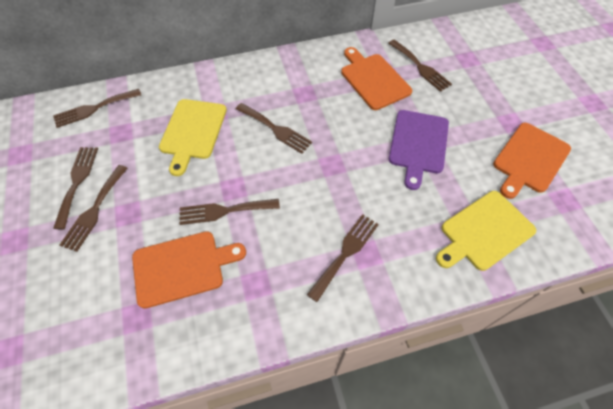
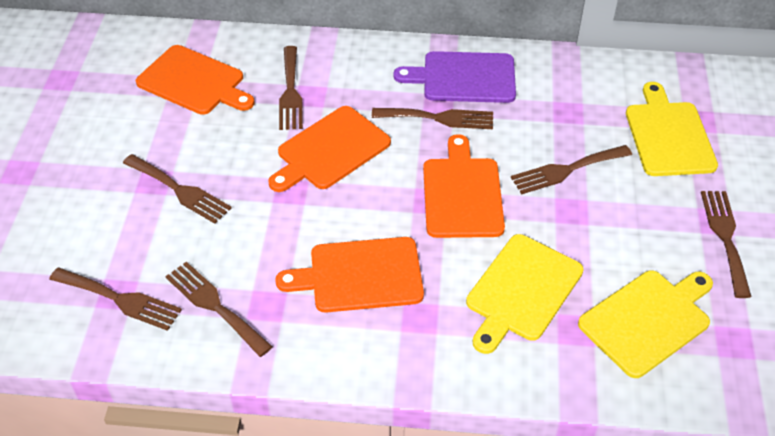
orange cutting board: 3 -> 4
yellow cutting board: 2 -> 3

